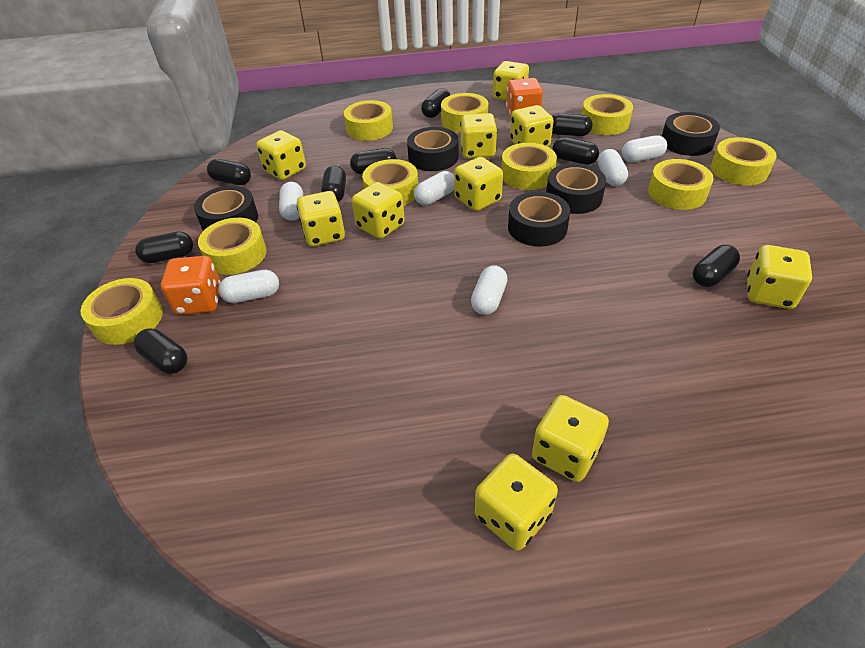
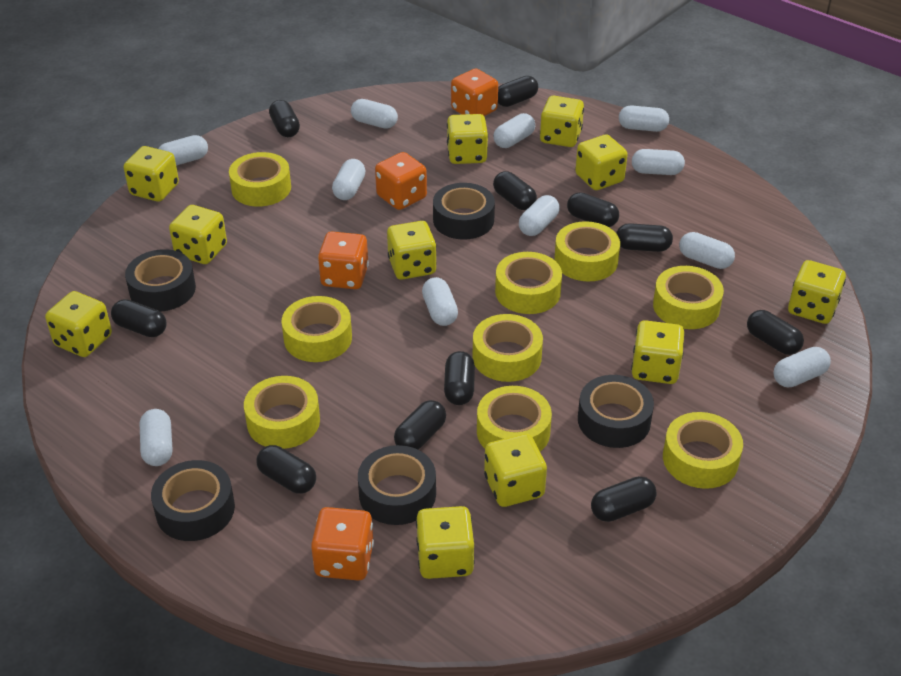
black capsule: 9 -> 11
orange dice: 2 -> 4
white capsule: 6 -> 11
yellow dice: 10 -> 11

